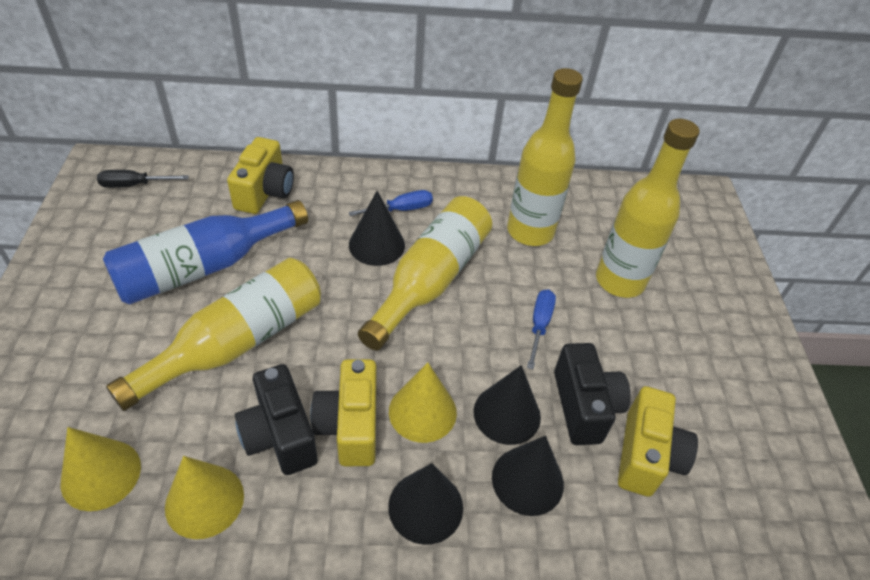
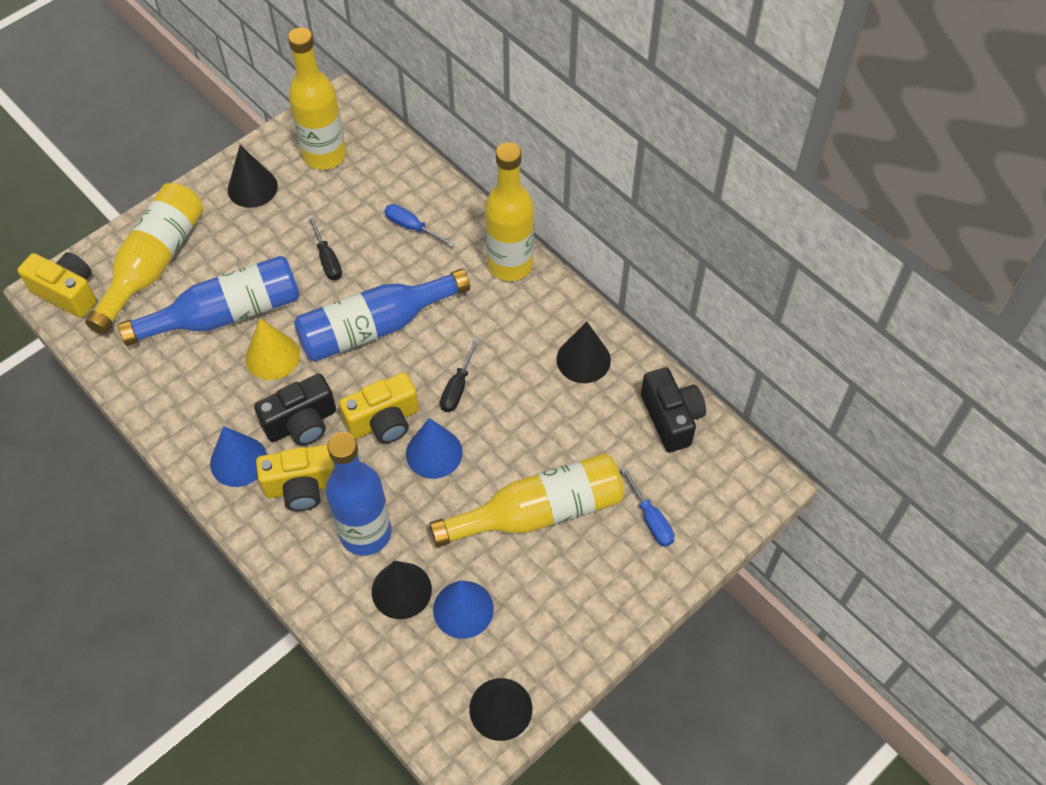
black screwdriver: 1 -> 2
blue bottle: 1 -> 3
blue cone: 0 -> 3
yellow cone: 3 -> 1

